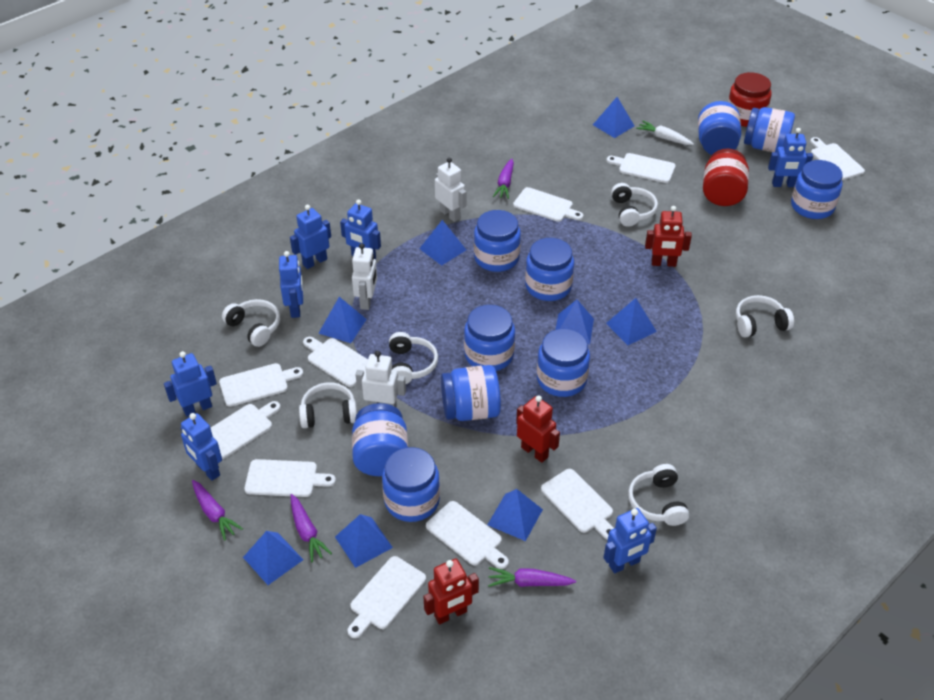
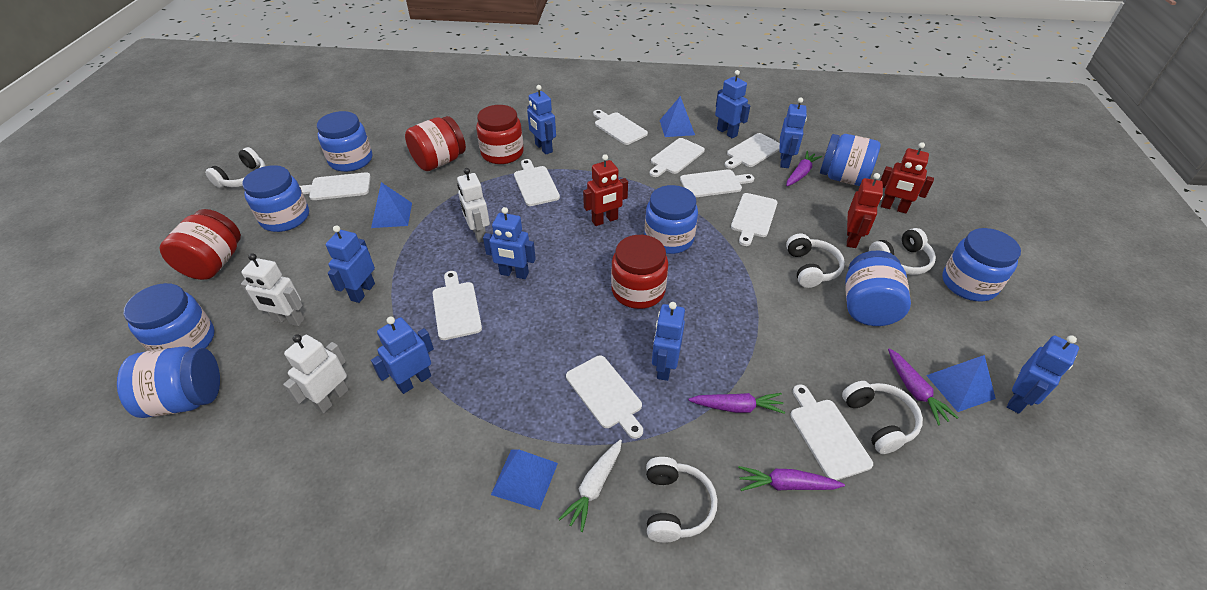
blue jar: 10 -> 8
blue pyramid: 8 -> 4
blue robot: 7 -> 8
red jar: 2 -> 4
white headphones: 6 -> 5

